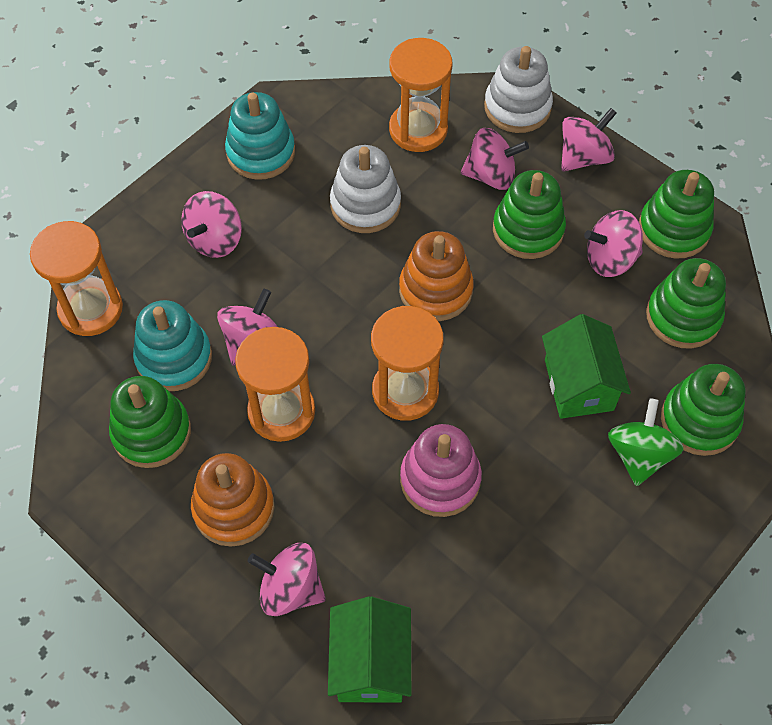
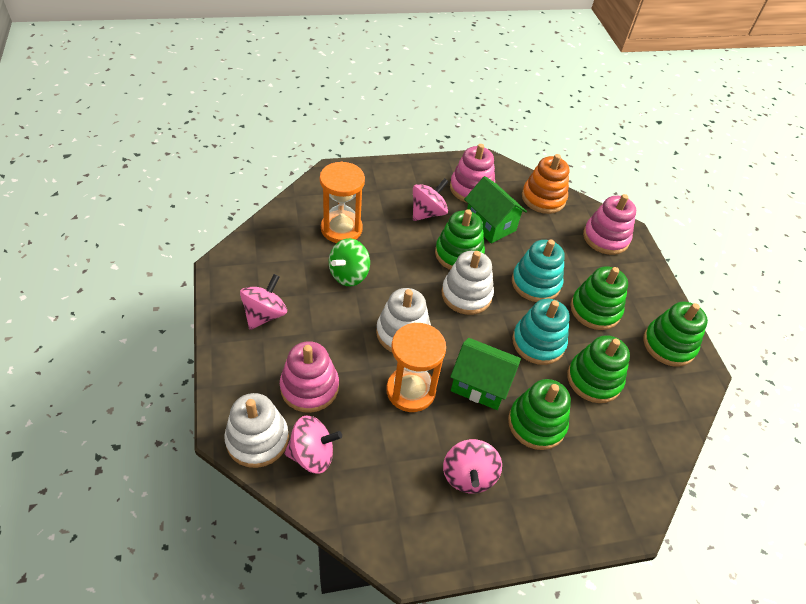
orange hourglass: 4 -> 2
orange stacking toy: 2 -> 1
pink spinning top: 6 -> 4
pink stacking toy: 1 -> 3
white stacking toy: 2 -> 3

